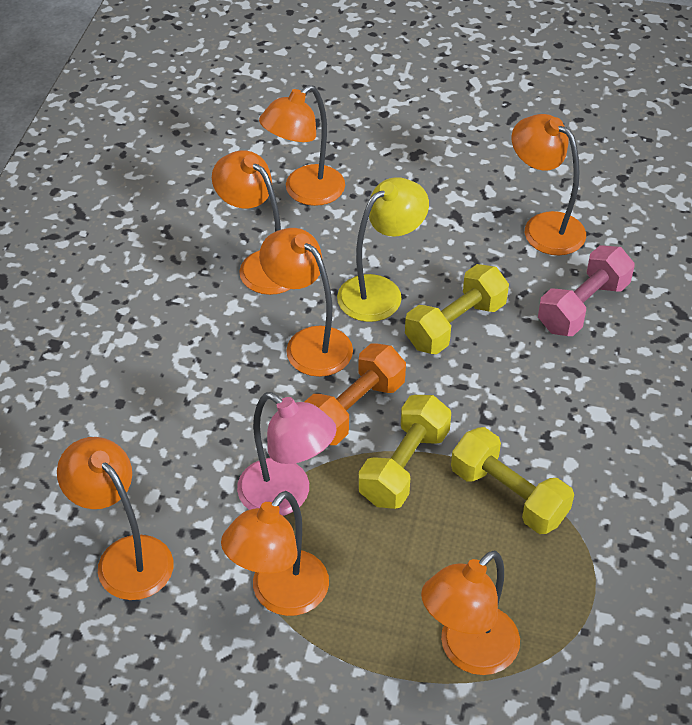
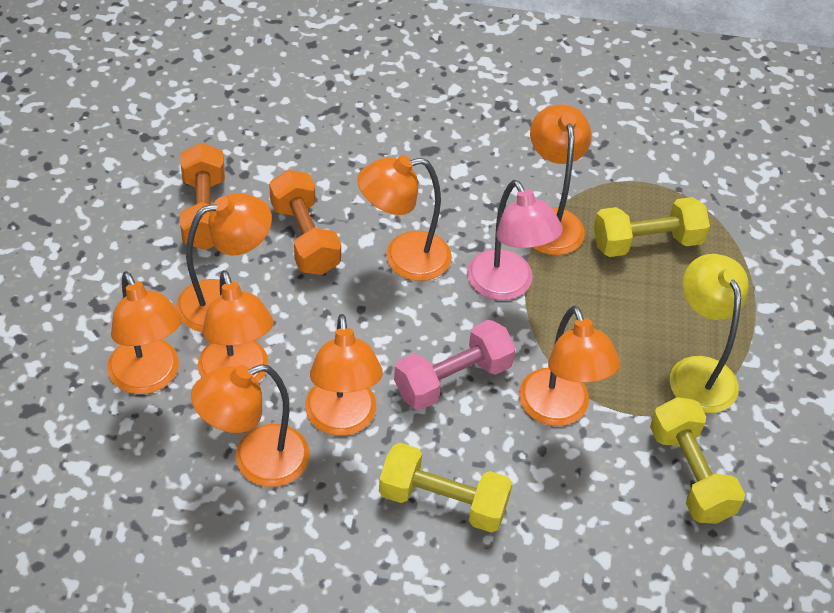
orange dumbbell: 1 -> 2
orange lamp: 7 -> 8

